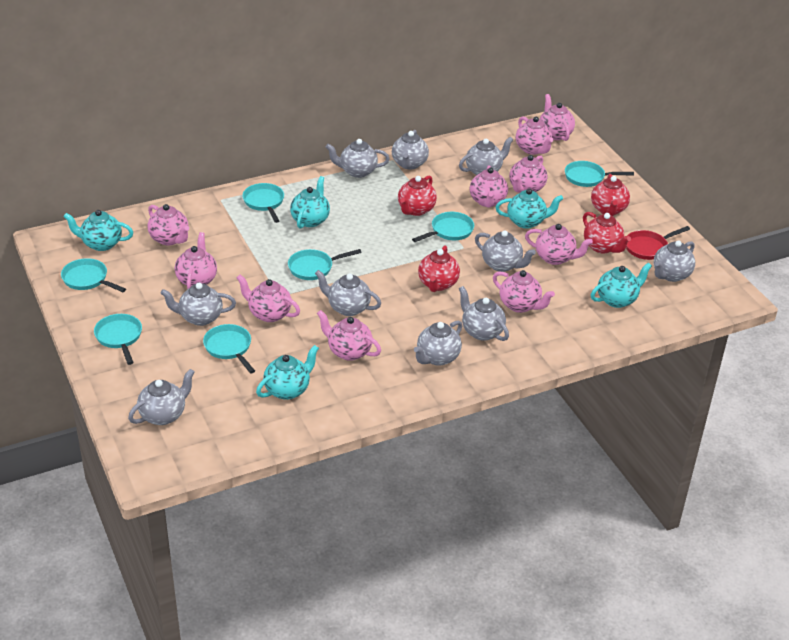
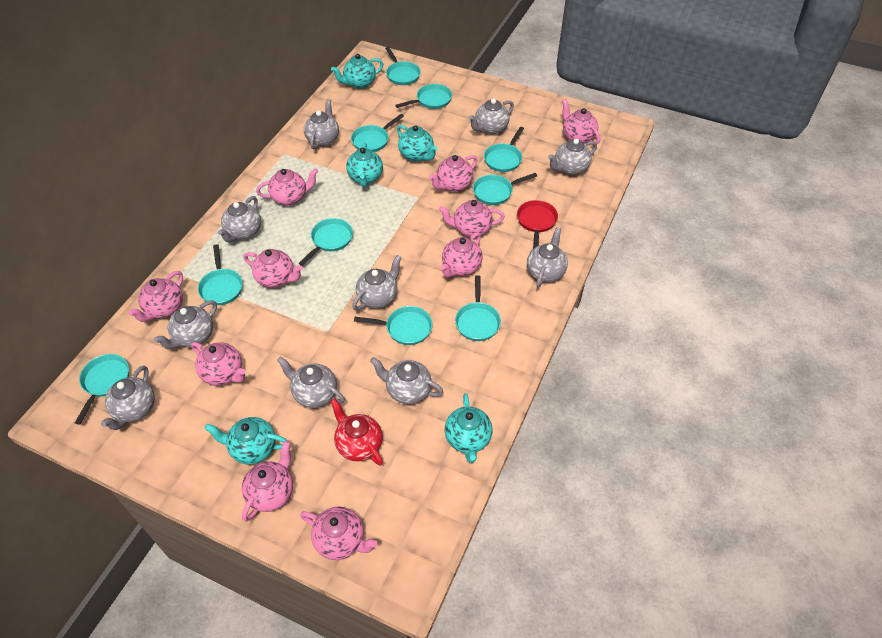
red teapot: 4 -> 1
turquoise pan: 7 -> 10

